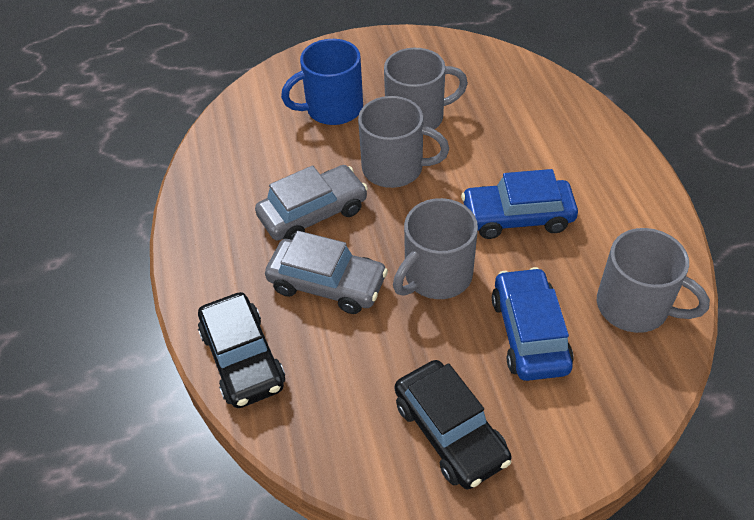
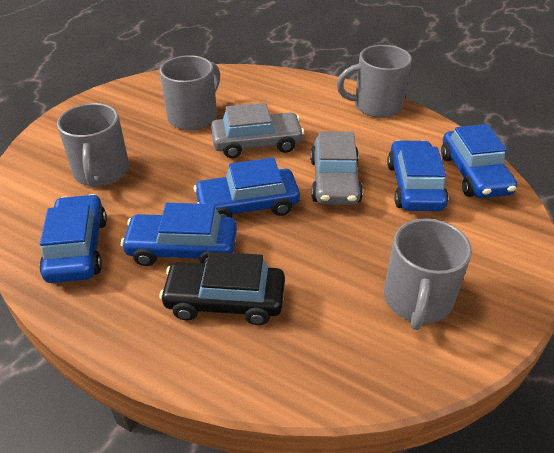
black car: 2 -> 1
blue car: 2 -> 5
blue mug: 1 -> 0

